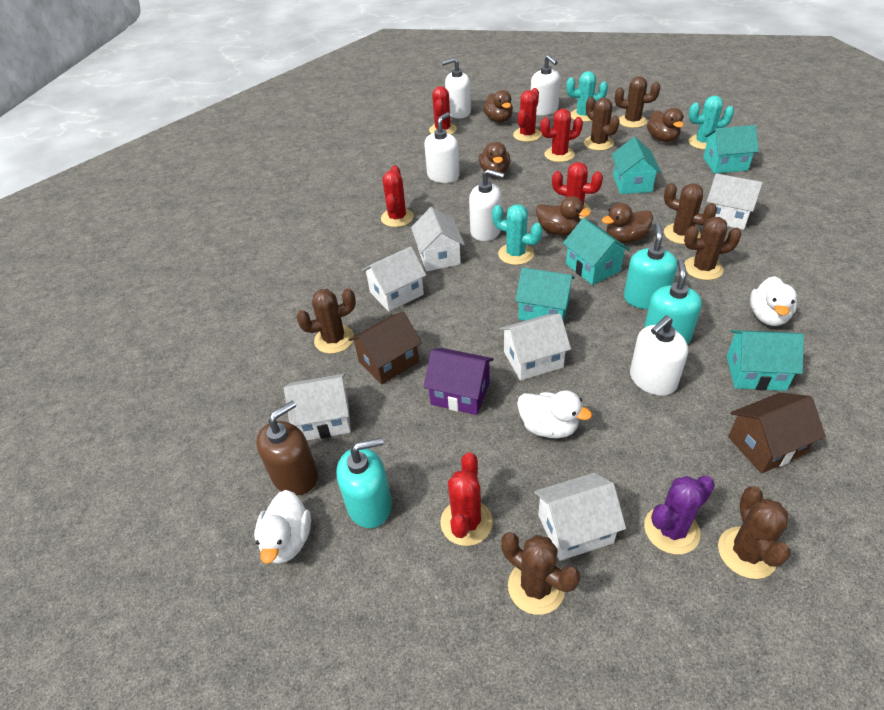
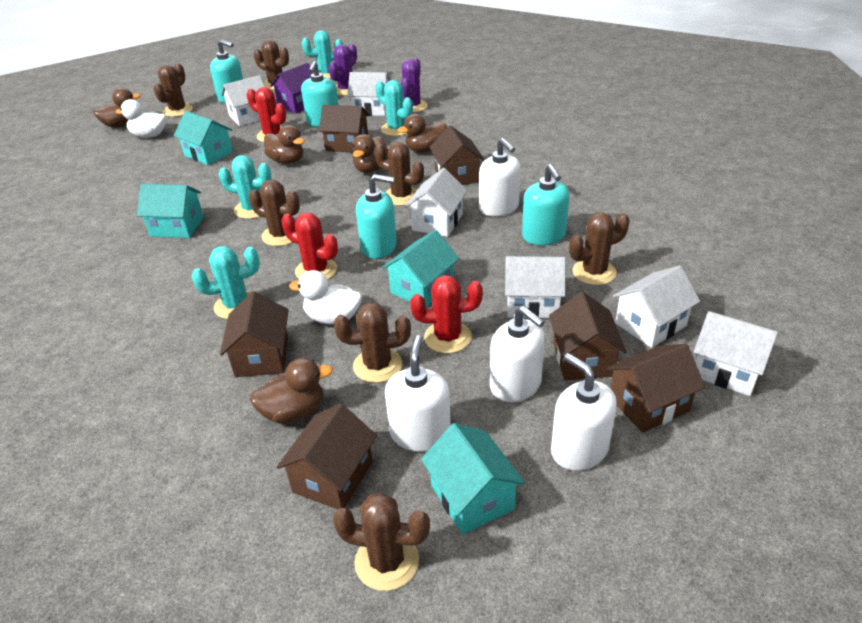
brown house: 2 -> 6
brown soap dispenser: 1 -> 0
purple cactus: 1 -> 2
red cactus: 6 -> 3
turquoise cactus: 3 -> 4
turquoise house: 5 -> 4
turquoise soap dispenser: 3 -> 4
white duck: 3 -> 2
white soap dispenser: 5 -> 4

